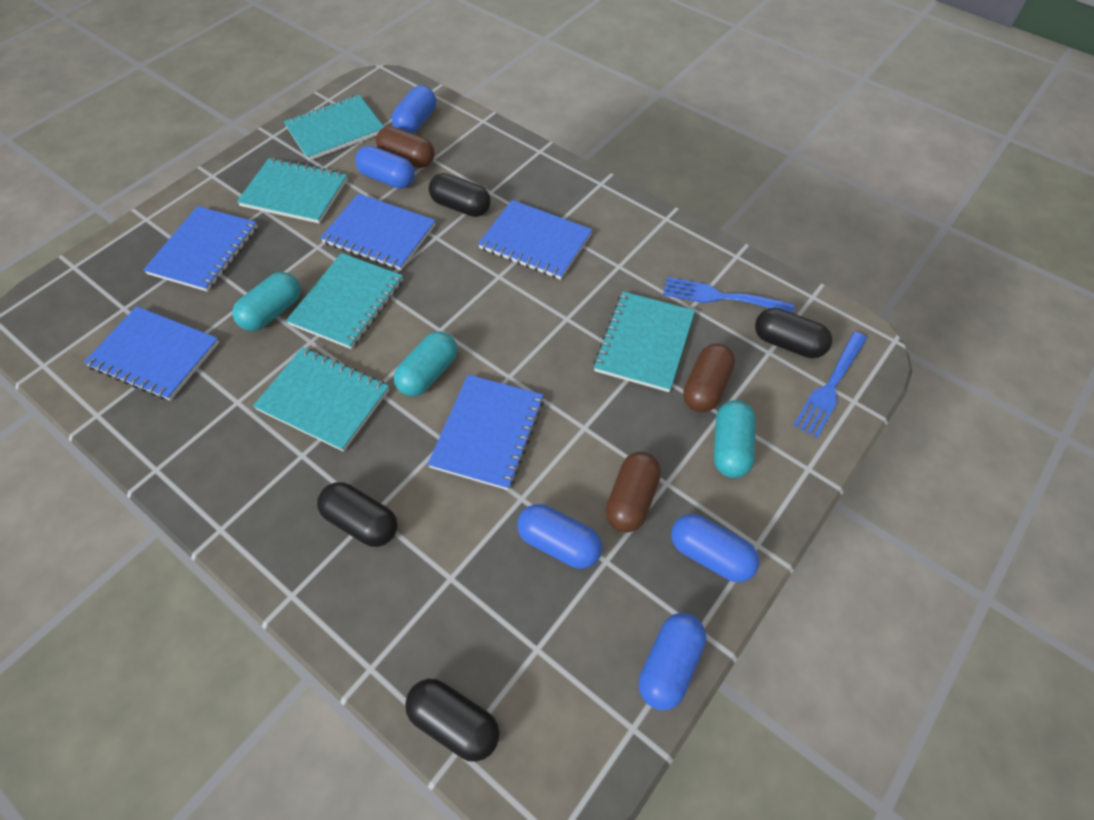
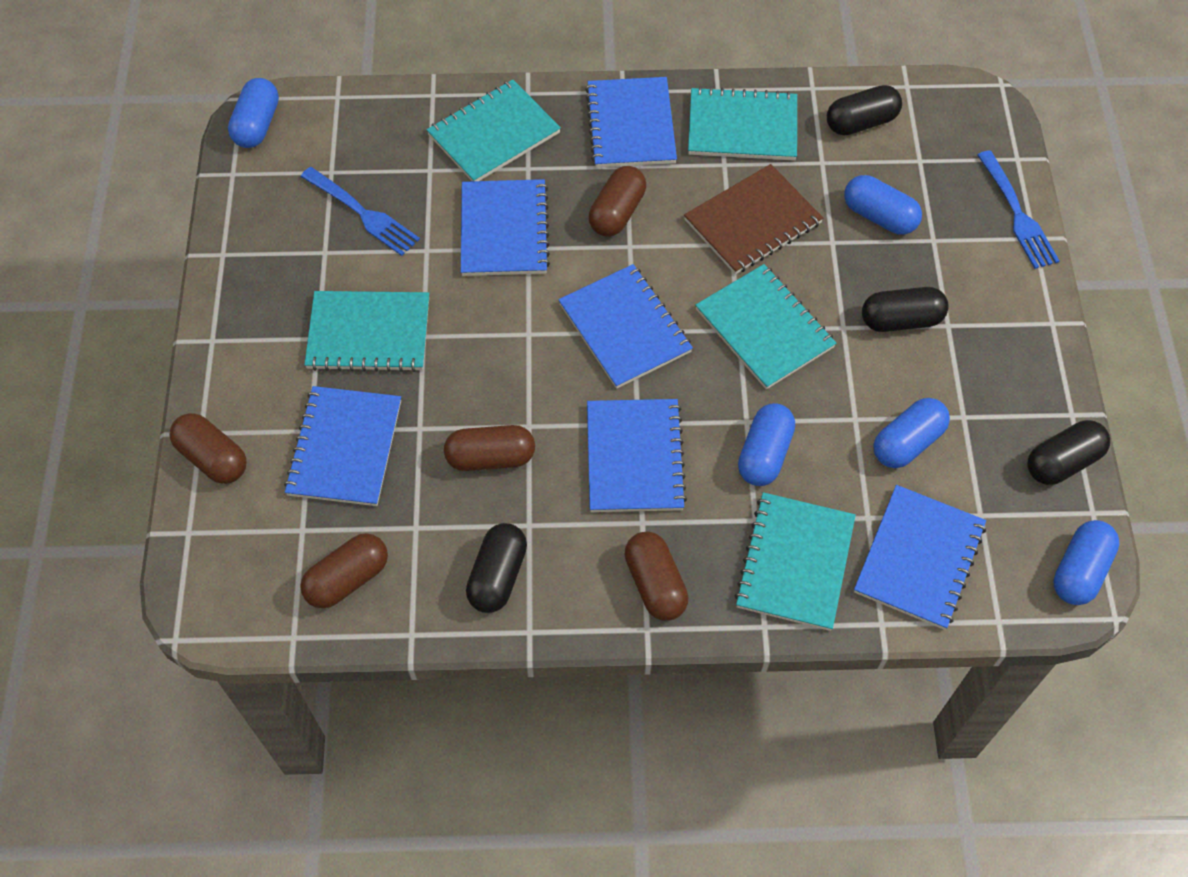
blue notebook: 5 -> 6
brown capsule: 3 -> 5
brown notebook: 0 -> 1
turquoise capsule: 3 -> 0

